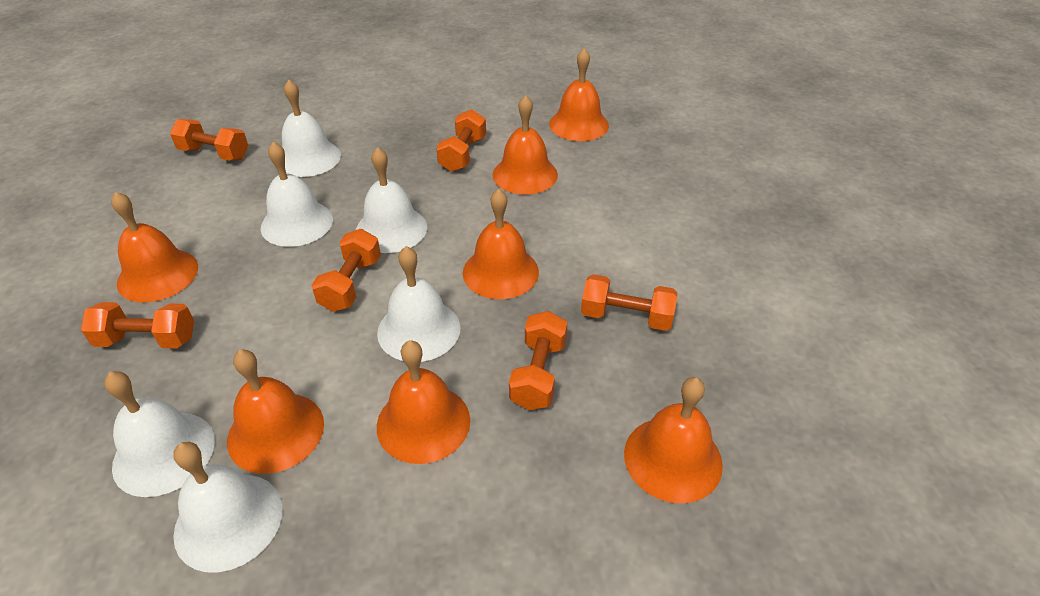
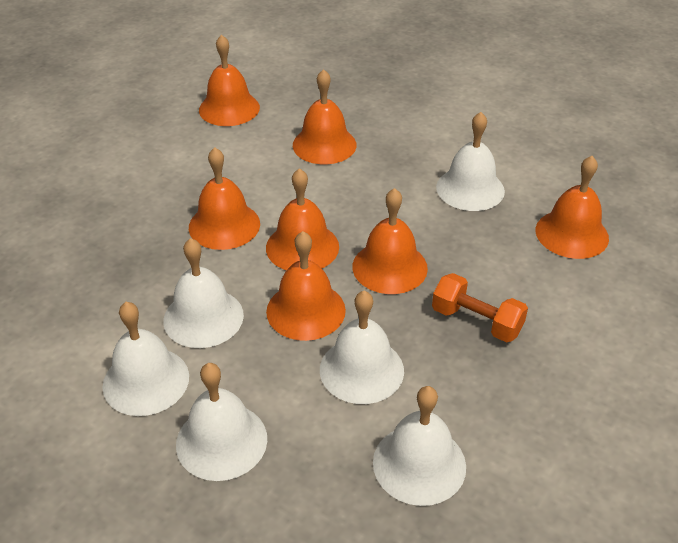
orange dumbbell: 6 -> 1

